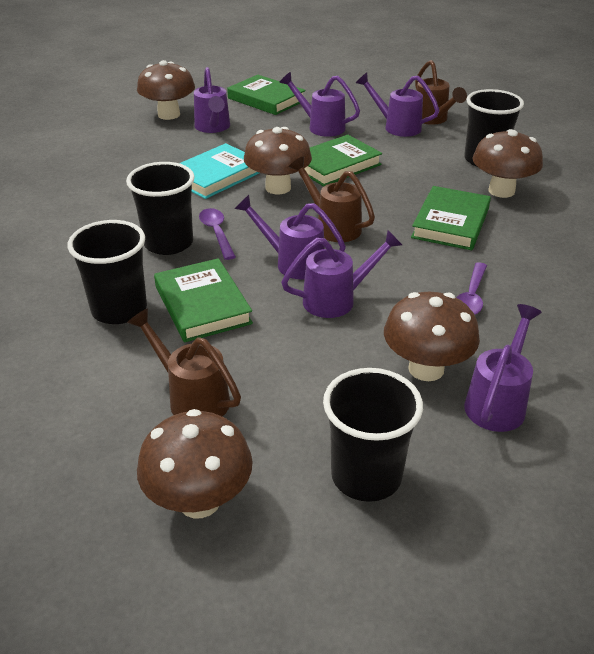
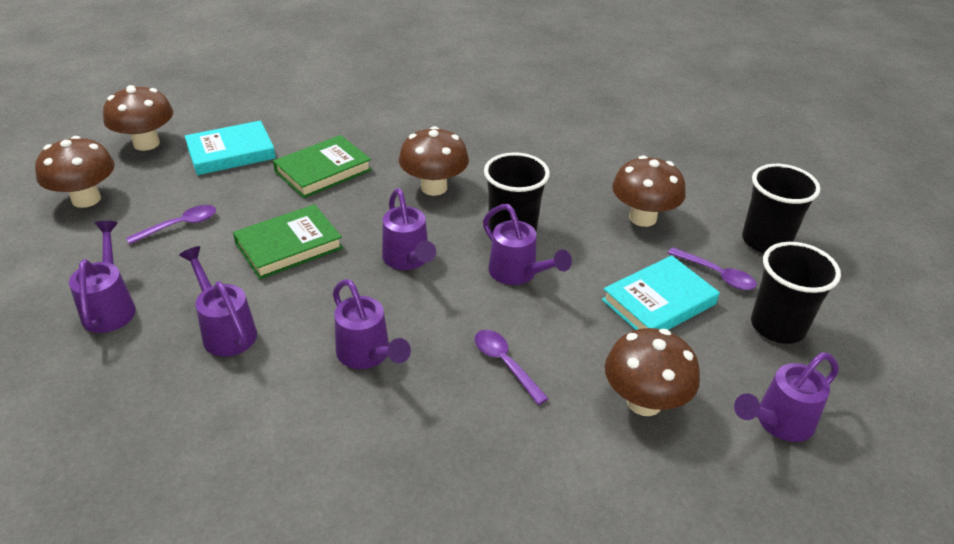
black cup: 4 -> 3
brown watering can: 3 -> 0
green book: 4 -> 2
purple spoon: 2 -> 3
turquoise book: 1 -> 2

